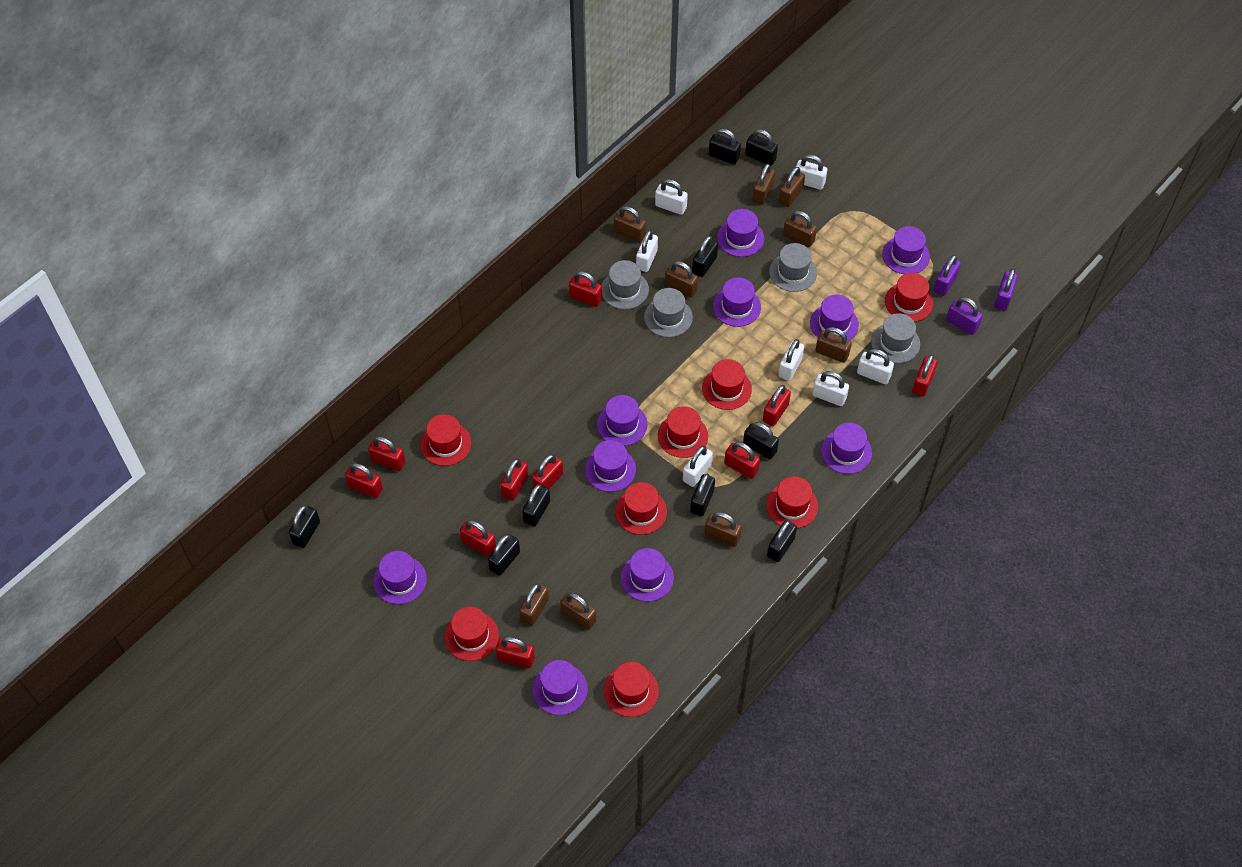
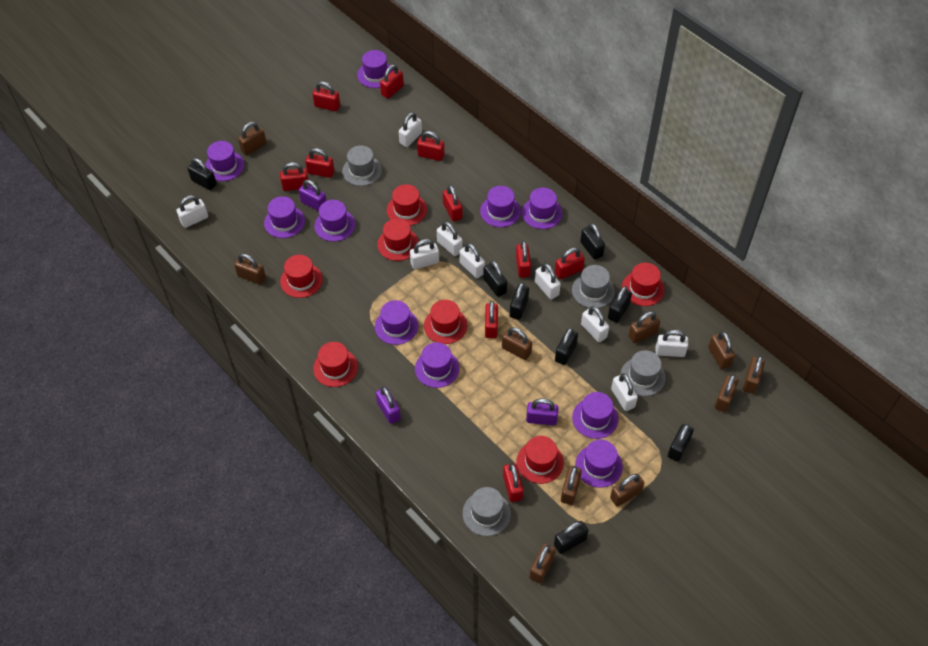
black padlock: 9 -> 8
brown padlock: 9 -> 10
red hat: 8 -> 7
white padlock: 7 -> 9

